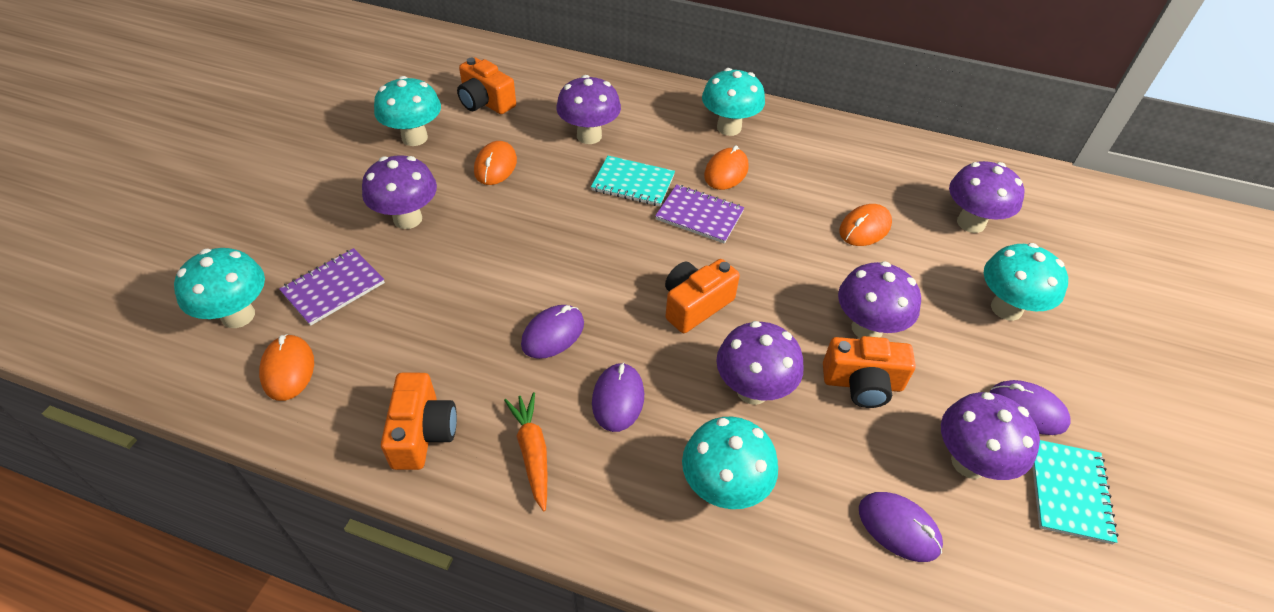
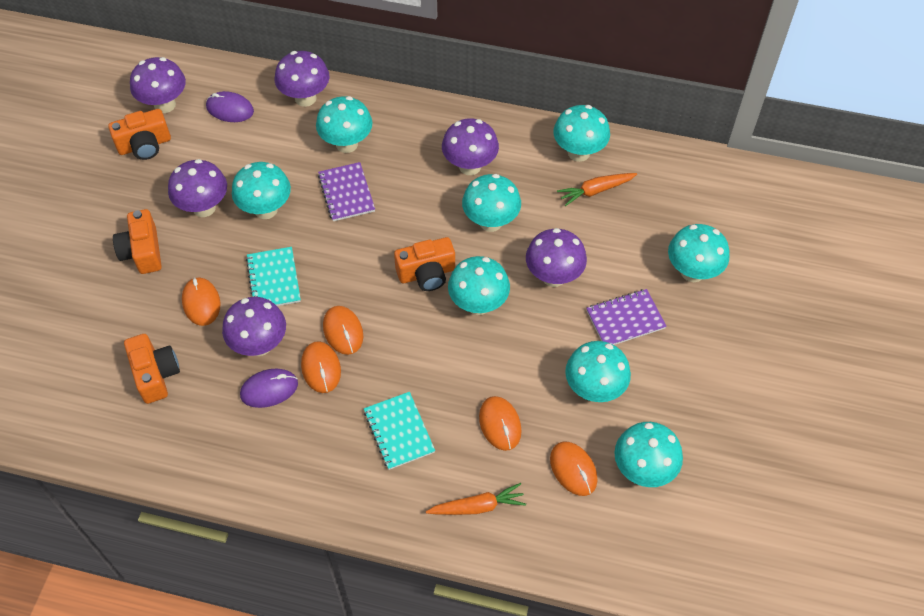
orange carrot: 1 -> 2
orange mouse: 4 -> 5
purple mouse: 4 -> 2
turquoise mushroom: 5 -> 8

